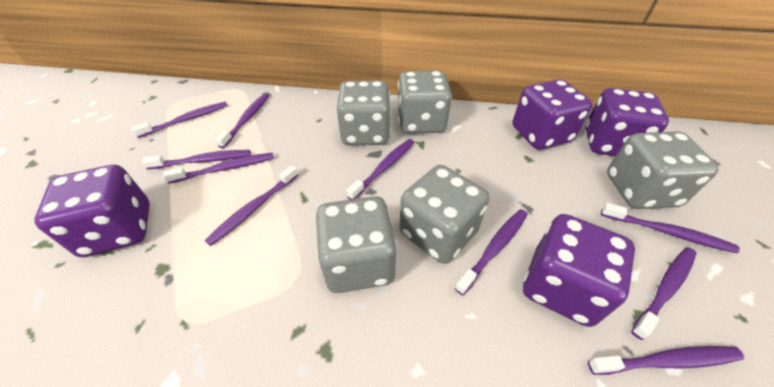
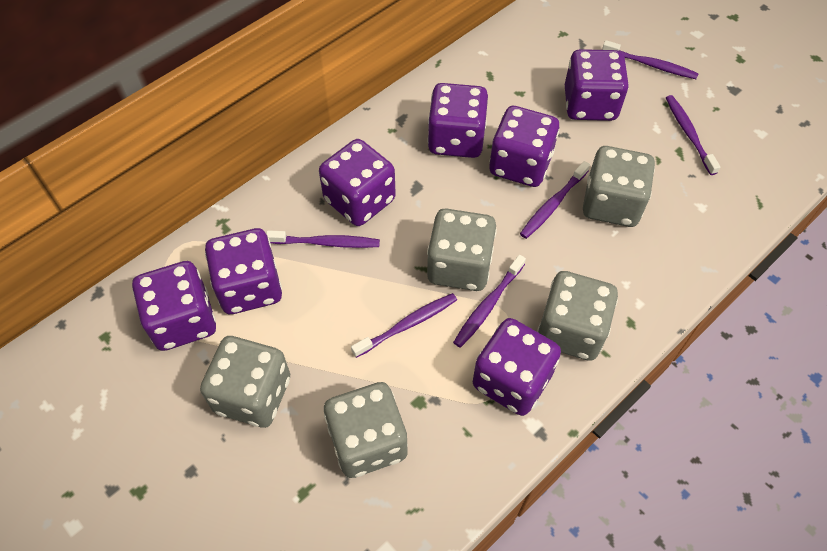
purple dice: 4 -> 7
purple toothbrush: 10 -> 6

